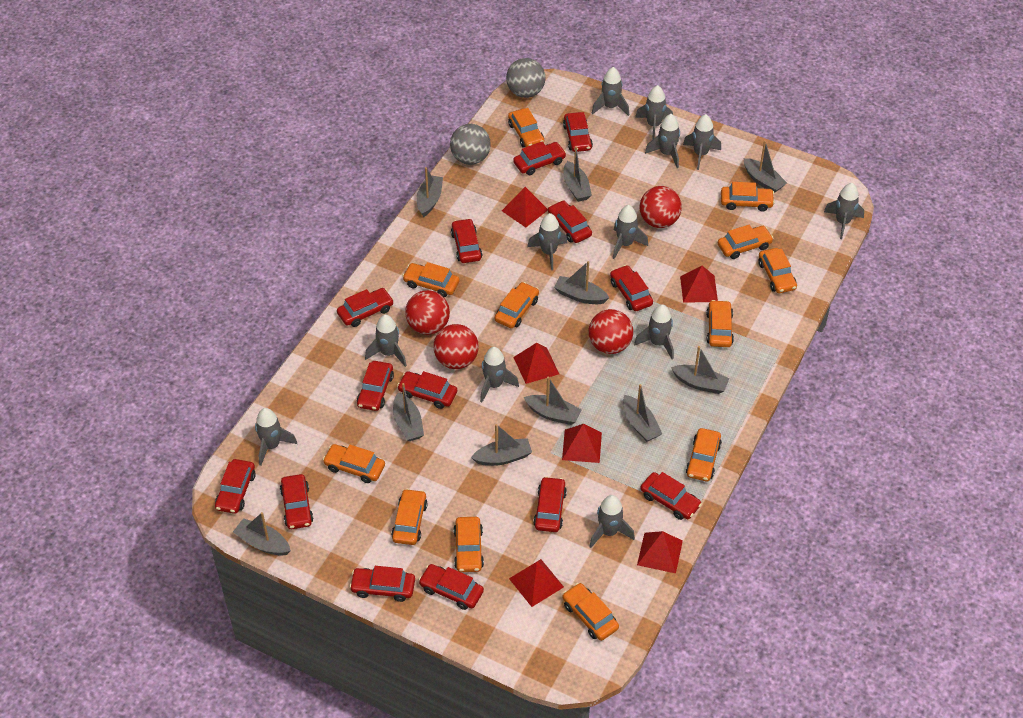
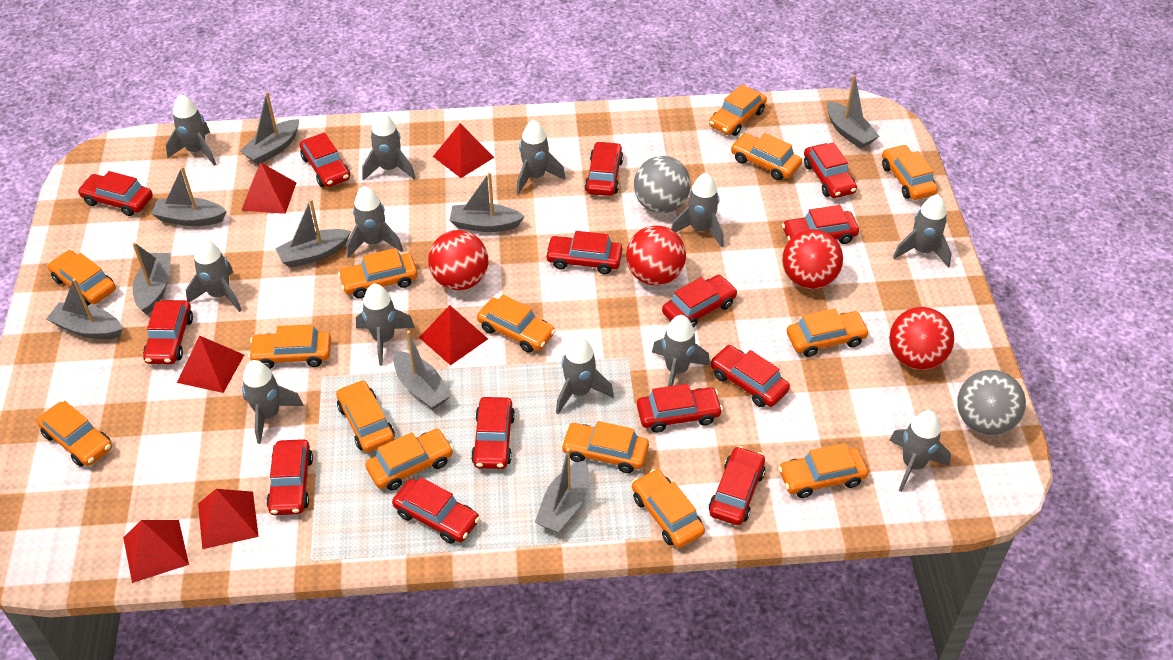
grey boat: 10 -> 9
orange car: 12 -> 14

